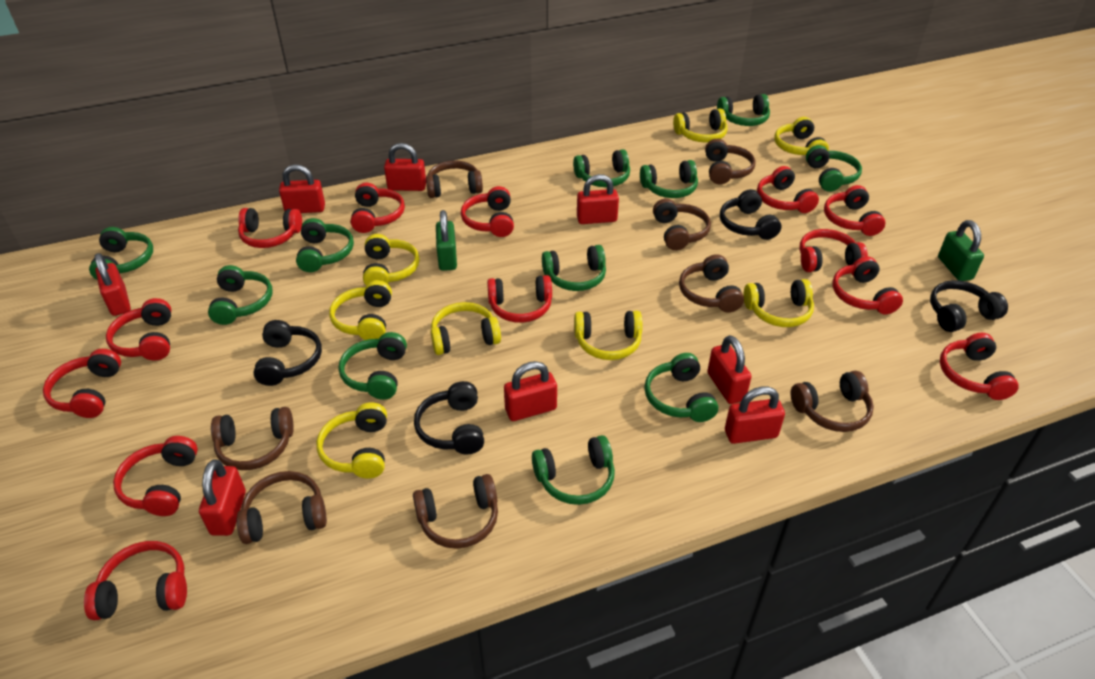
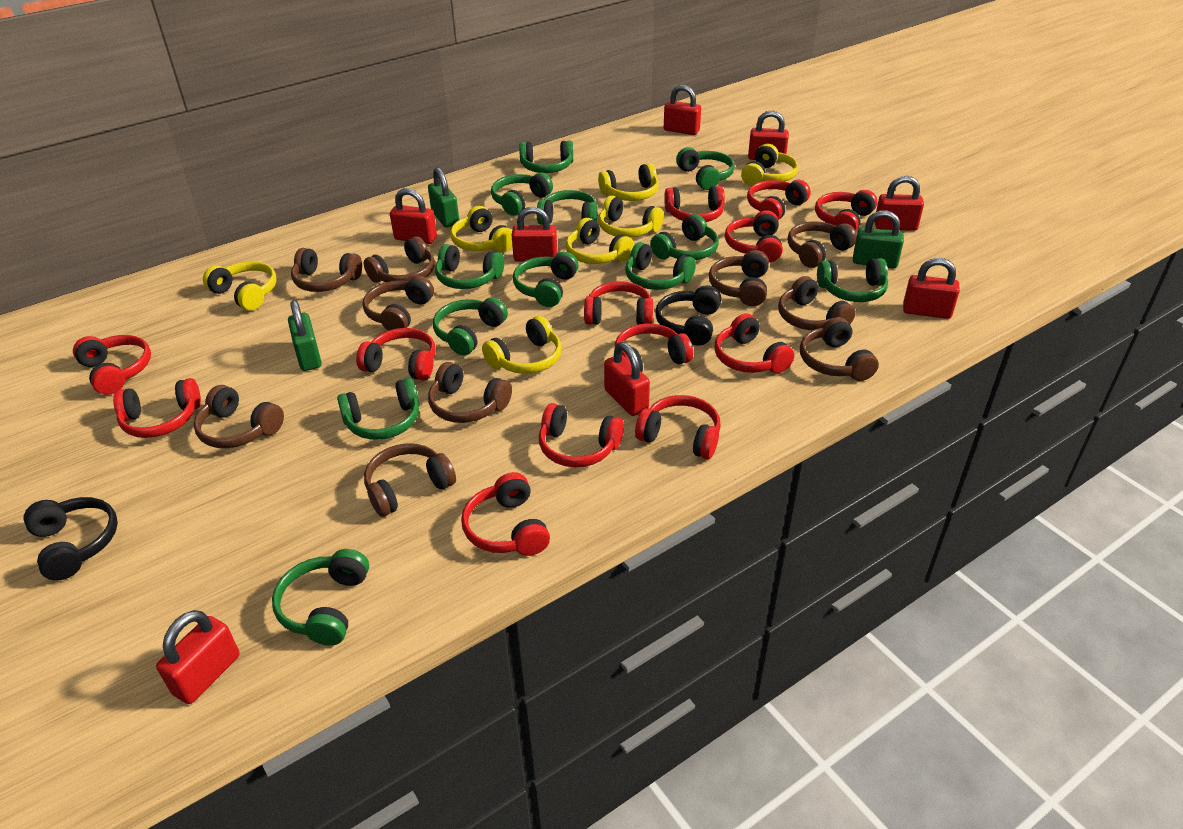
black headphones: 4 -> 2
brown headphones: 8 -> 10
green headphones: 11 -> 12
green padlock: 2 -> 3
yellow headphones: 8 -> 7

